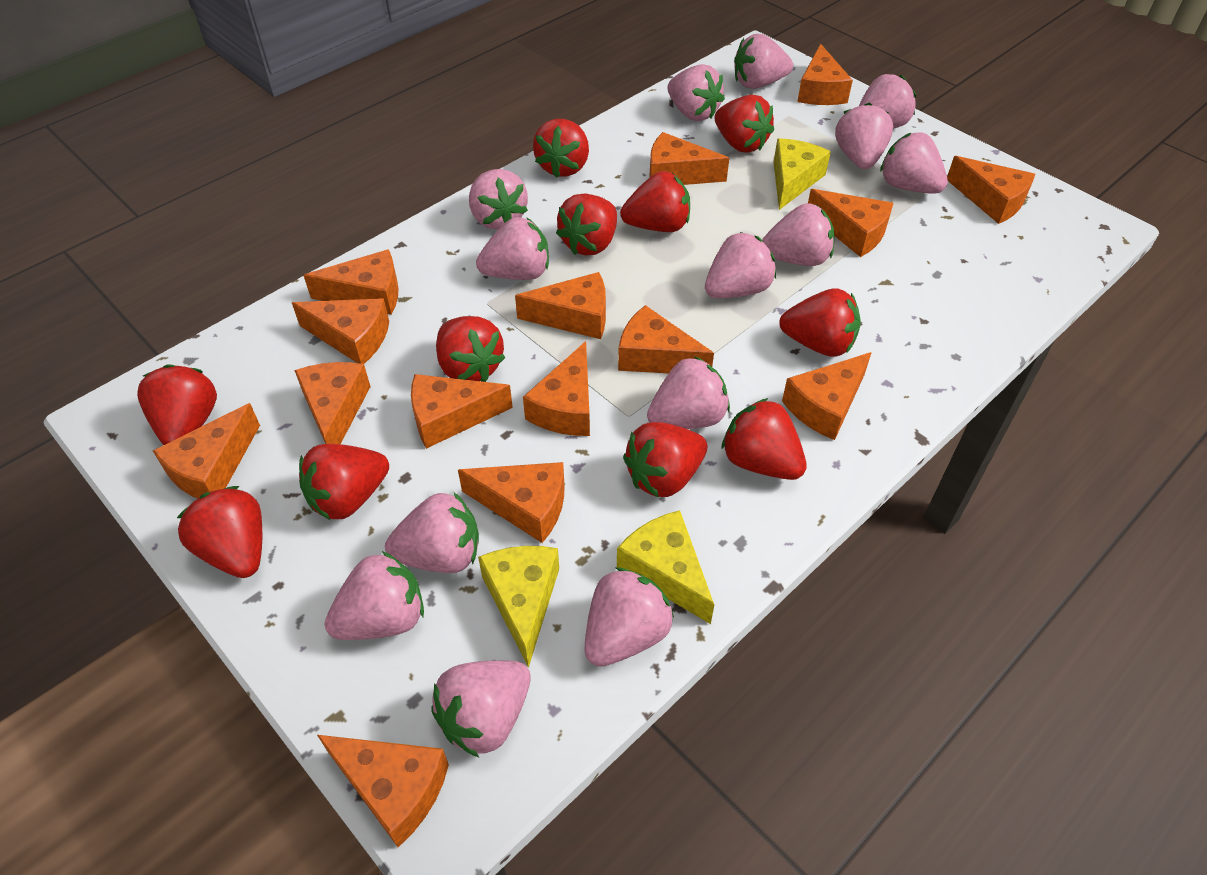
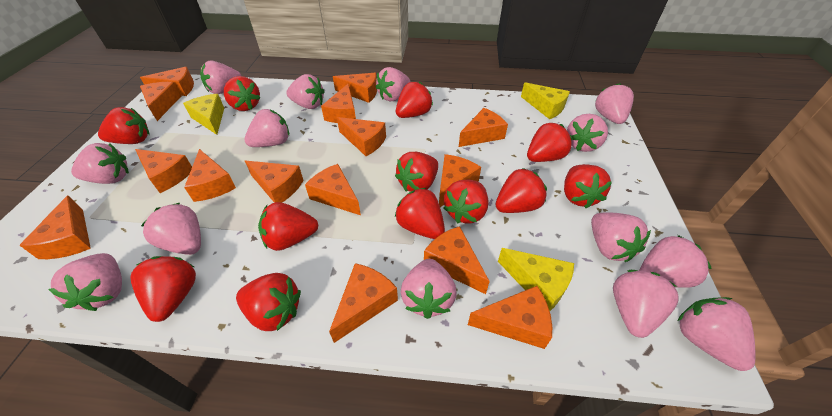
red strawberry: 11 -> 12

